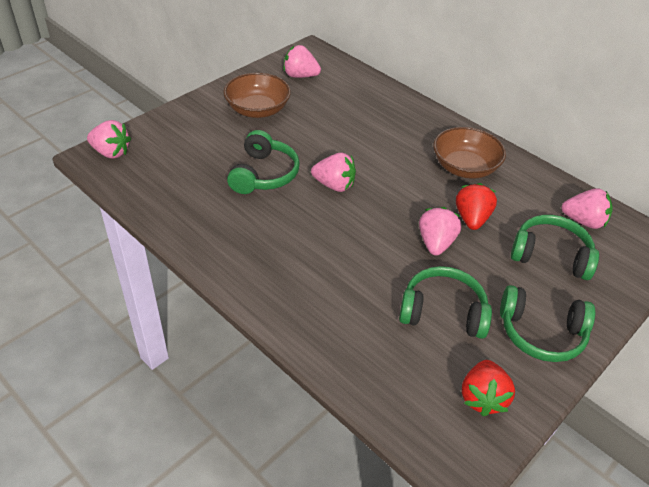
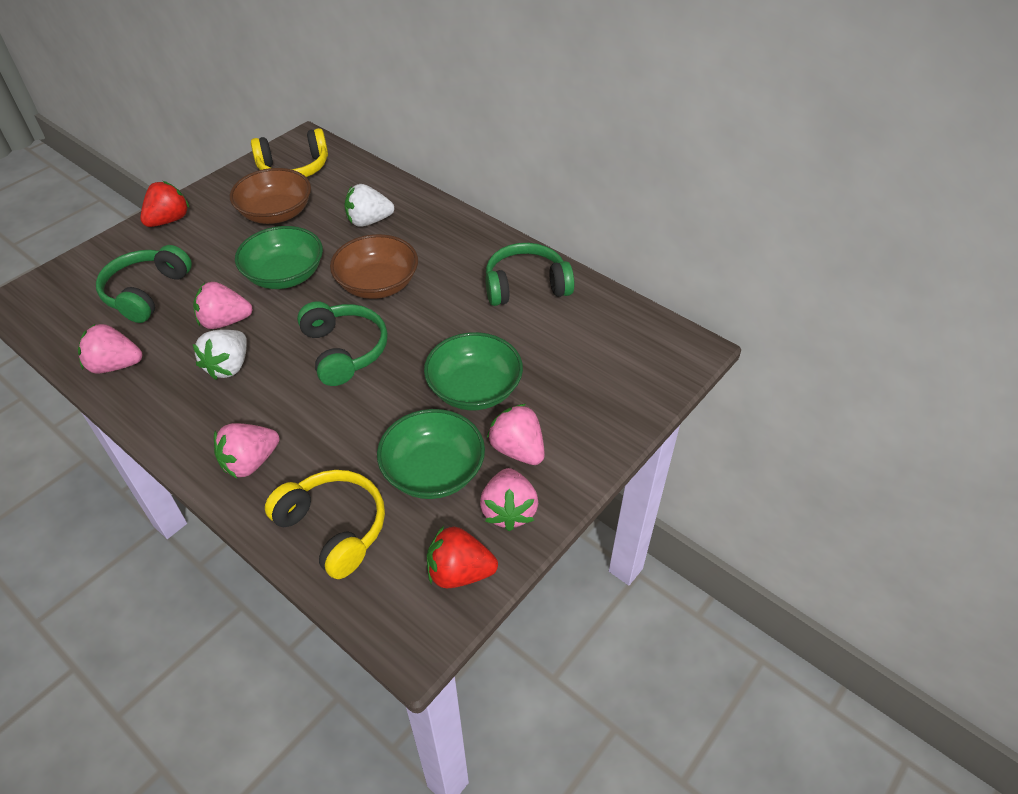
green bowl: 0 -> 3
green headphones: 4 -> 3
white strawberry: 0 -> 2
yellow headphones: 0 -> 2

